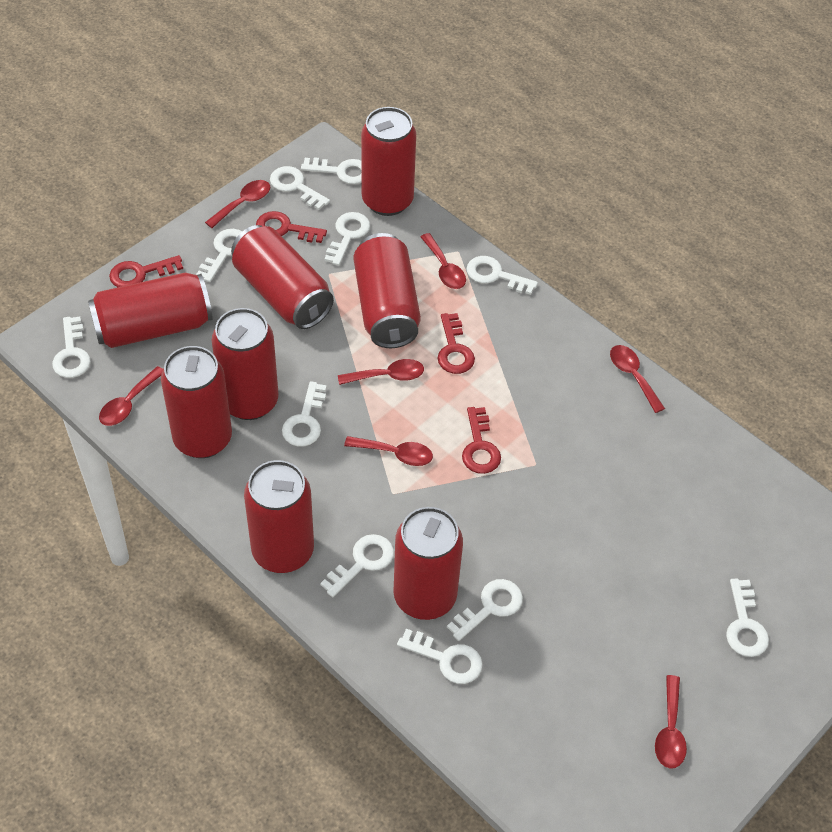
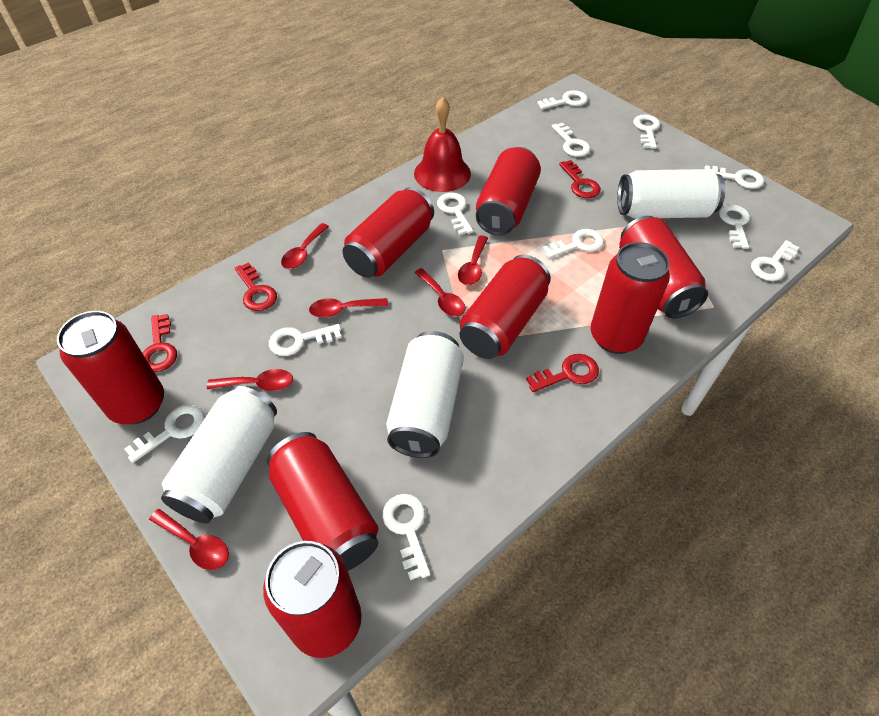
red bell: 0 -> 1
red spoon: 7 -> 6
white can: 0 -> 3

